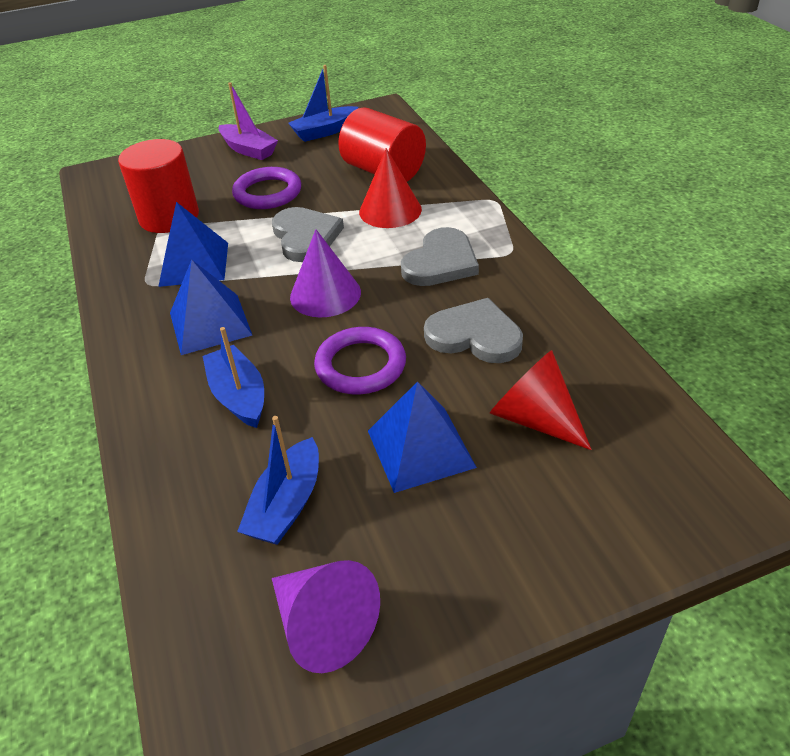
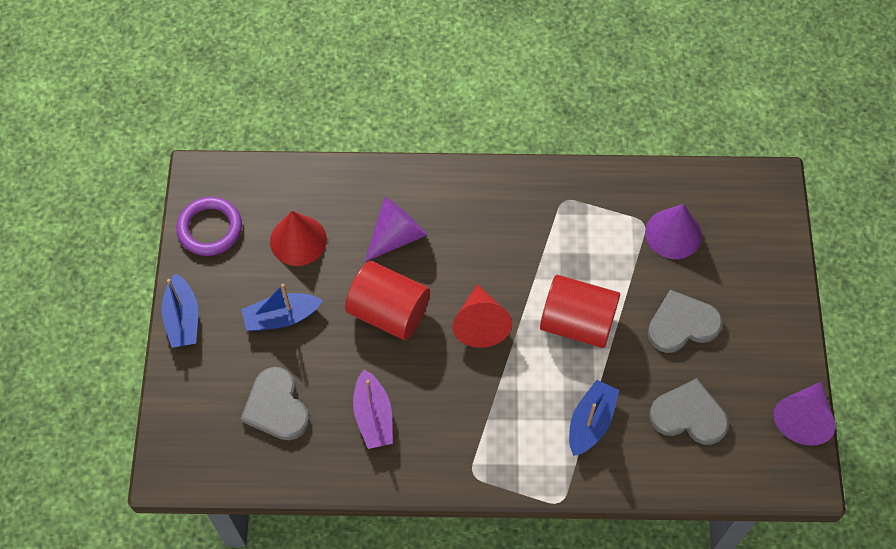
blue pyramid: 3 -> 0
purple cone: 2 -> 3
purple ring: 2 -> 1

